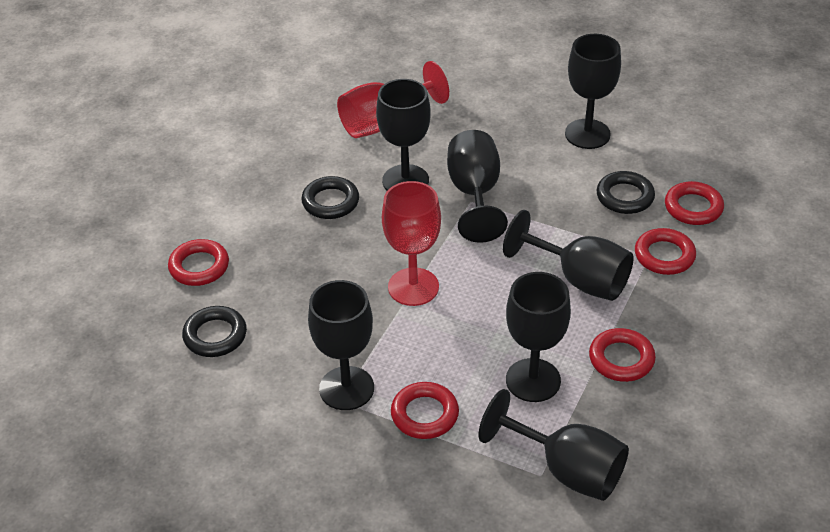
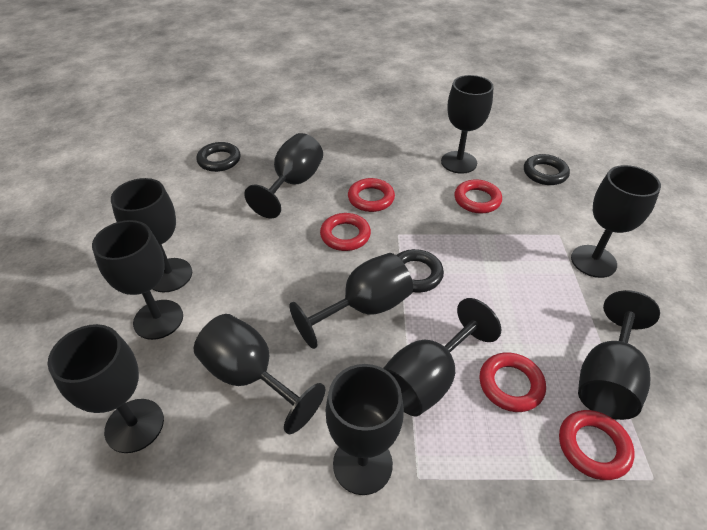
black goblet: 7 -> 11
red goblet: 2 -> 0

